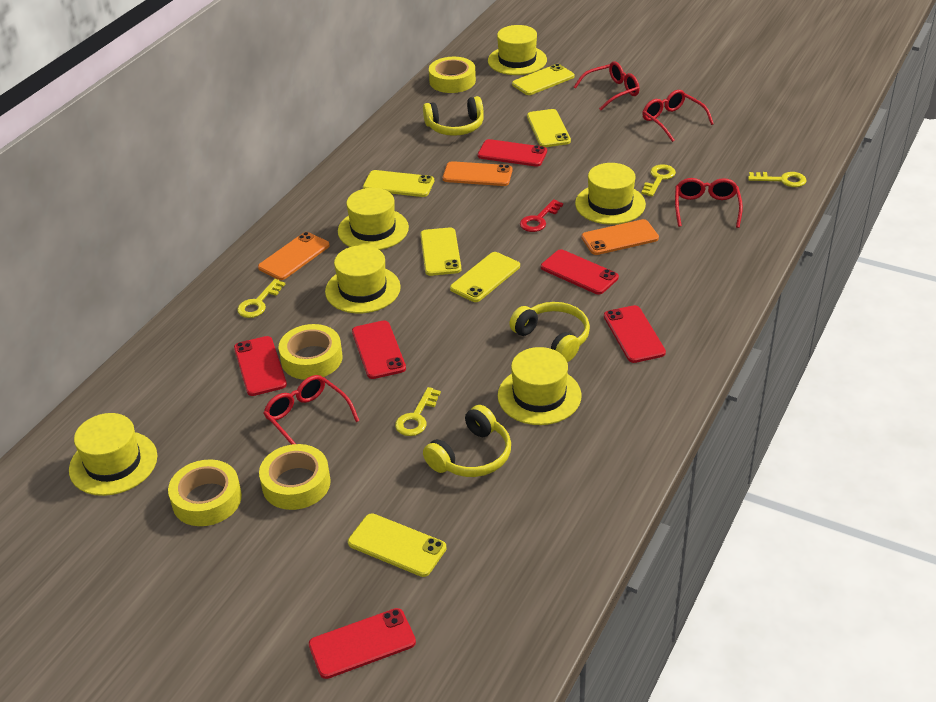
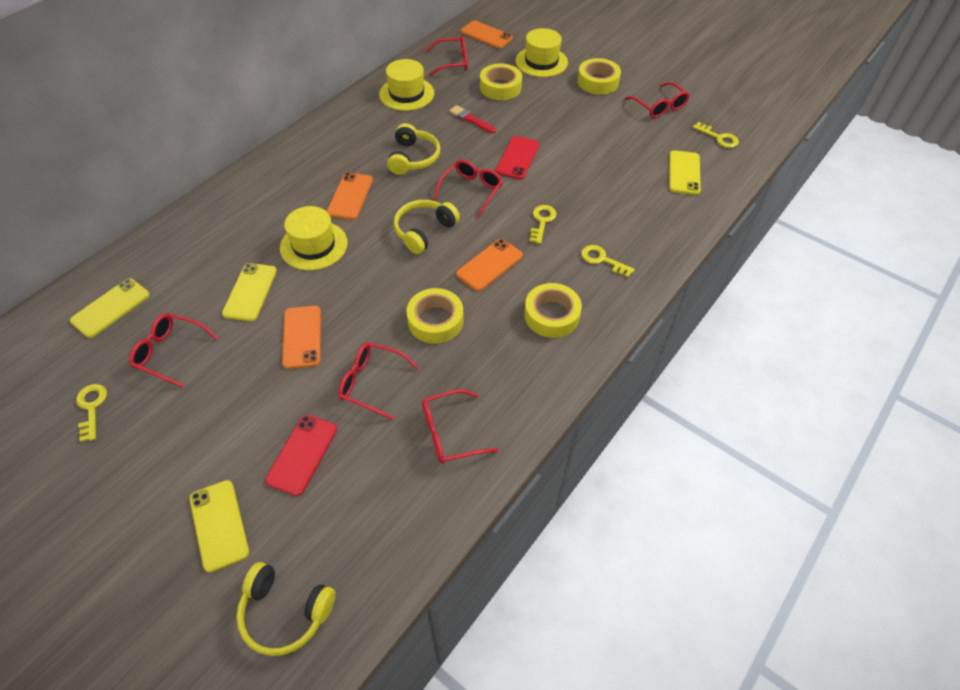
orange phone: 3 -> 4
red brush: 0 -> 1
red glasses: 4 -> 6
red key: 1 -> 0
red phone: 6 -> 2
yellow hat: 6 -> 3
yellow phone: 6 -> 4

